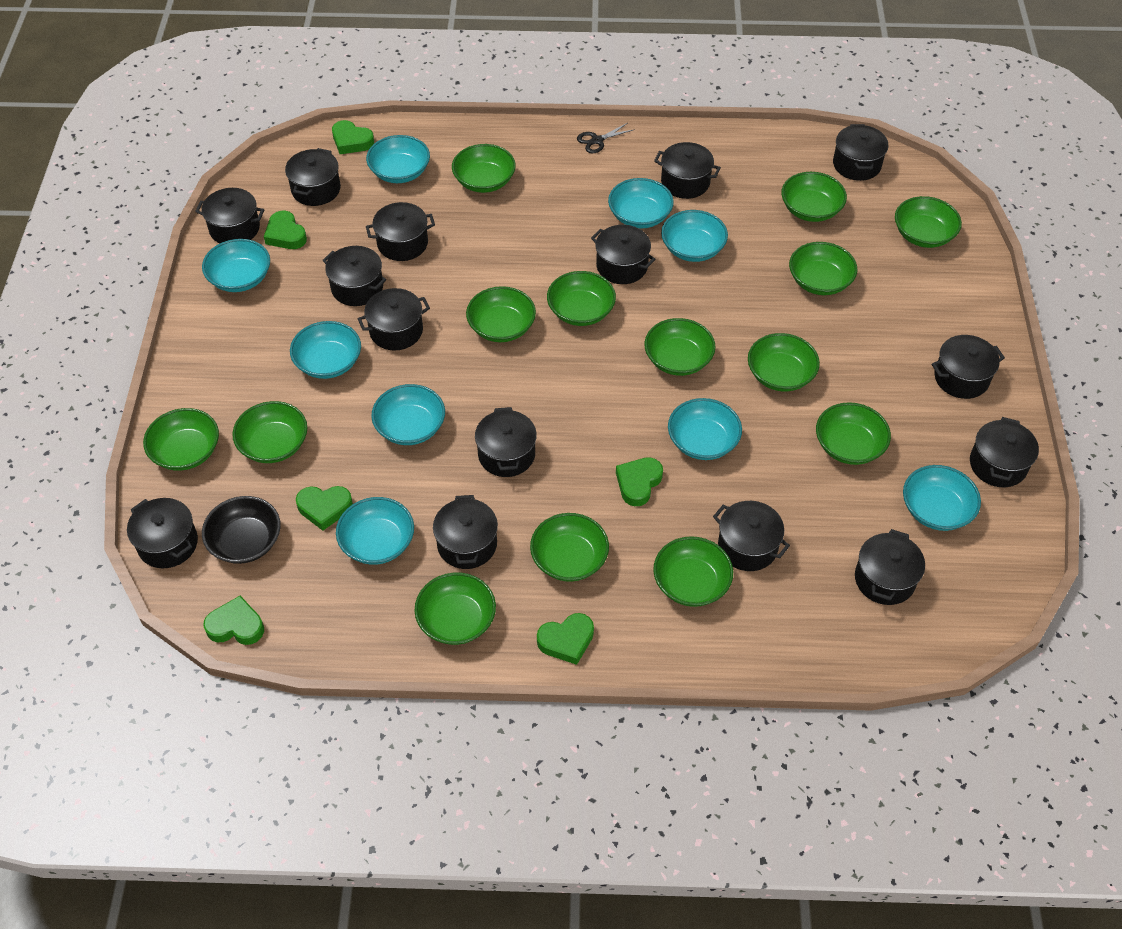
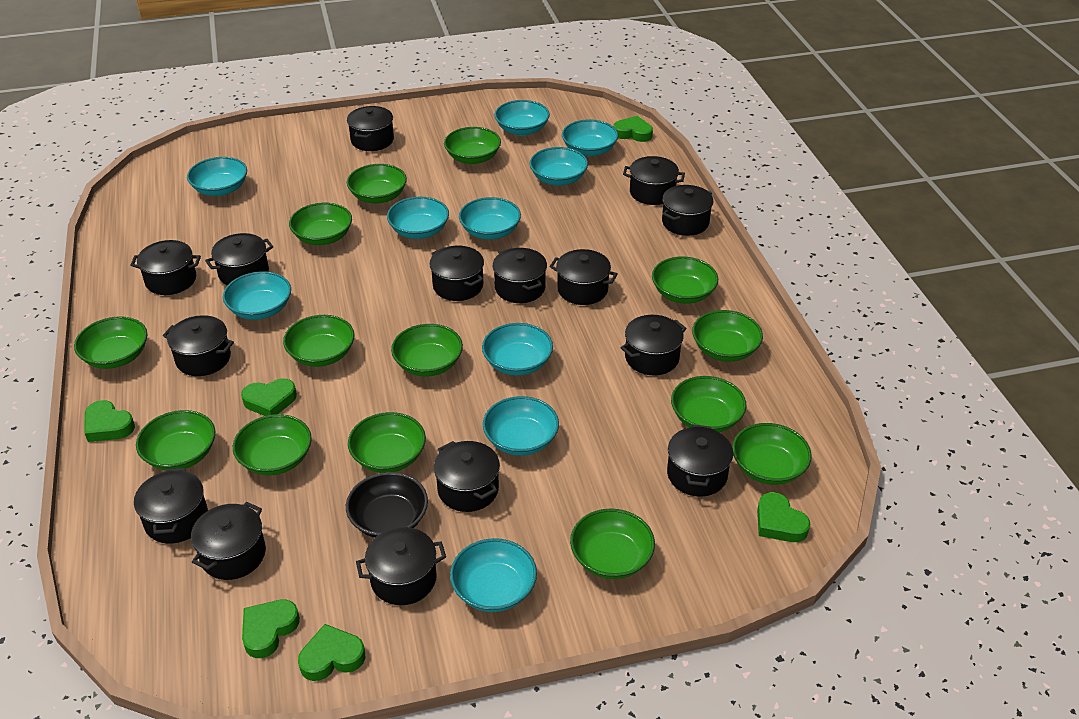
black scissors: 1 -> 0
turquoise bowl: 9 -> 10

